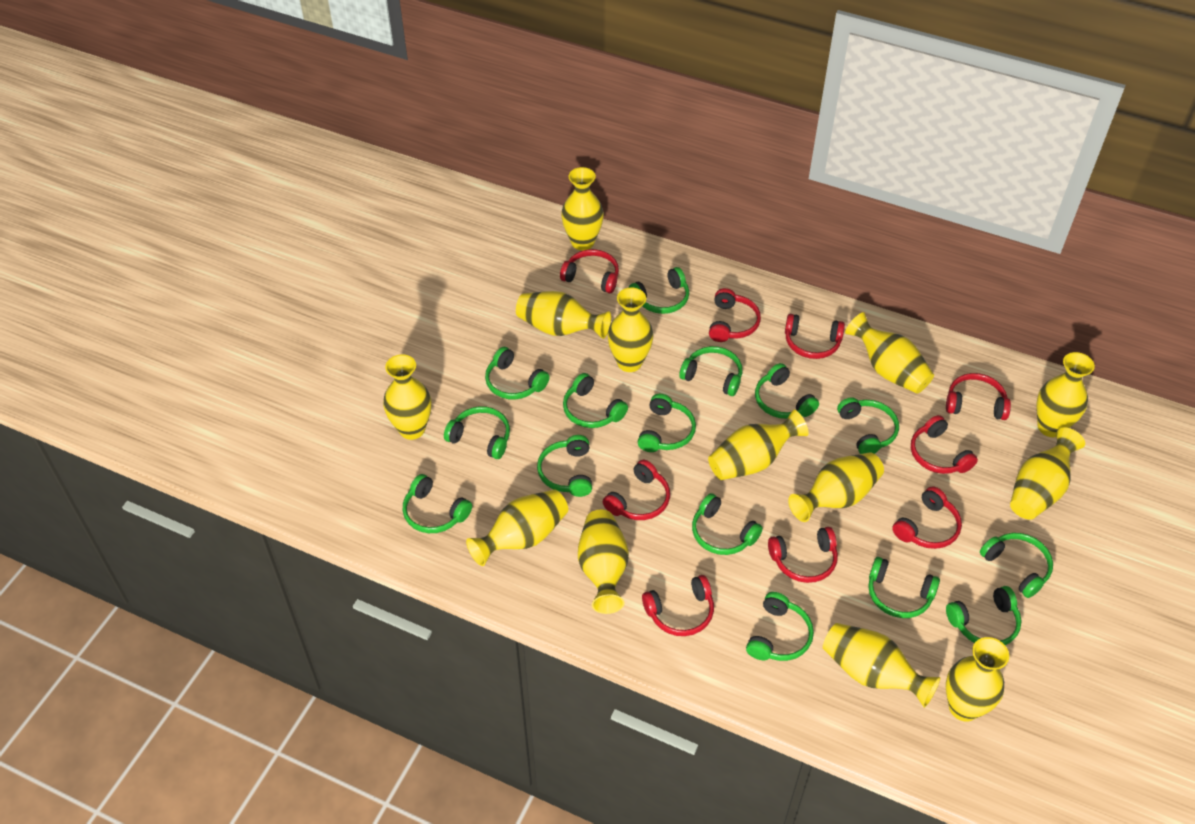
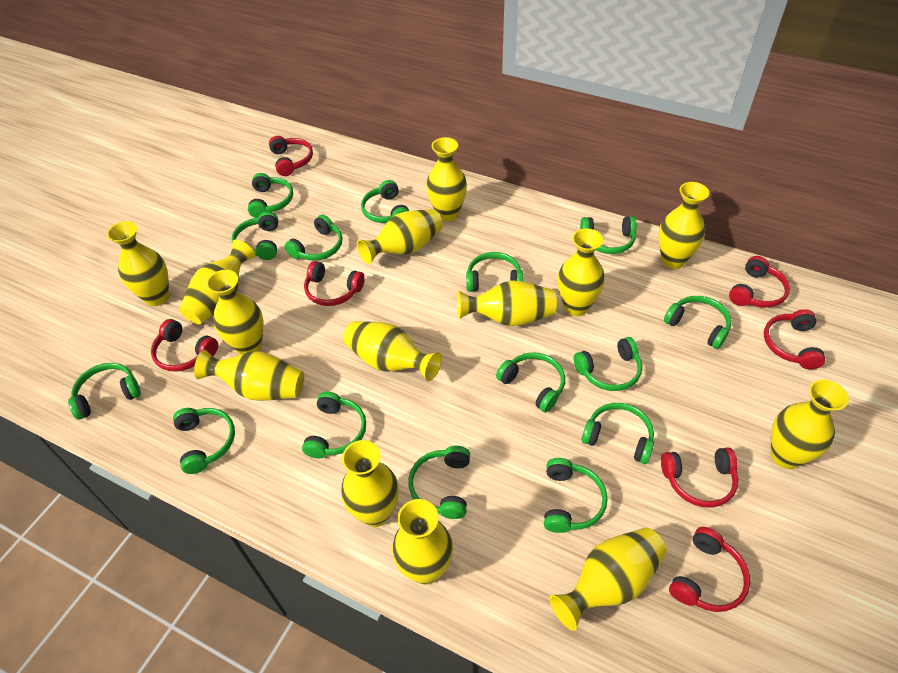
red headphones: 9 -> 7
yellow vase: 13 -> 14

